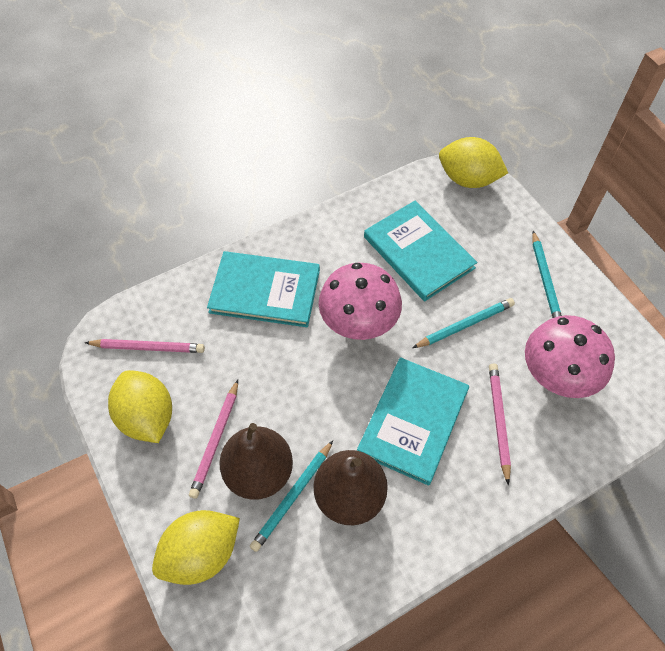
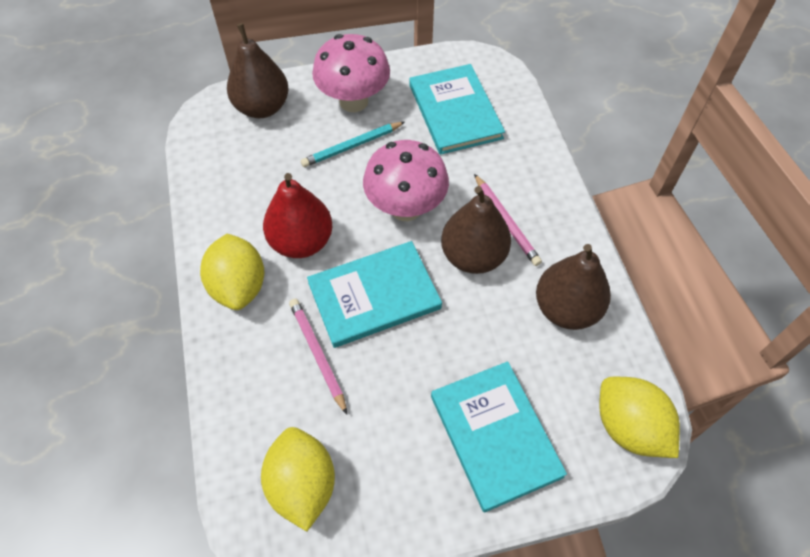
brown pear: 2 -> 3
pink pencil: 3 -> 2
red pear: 0 -> 1
turquoise pencil: 3 -> 1

